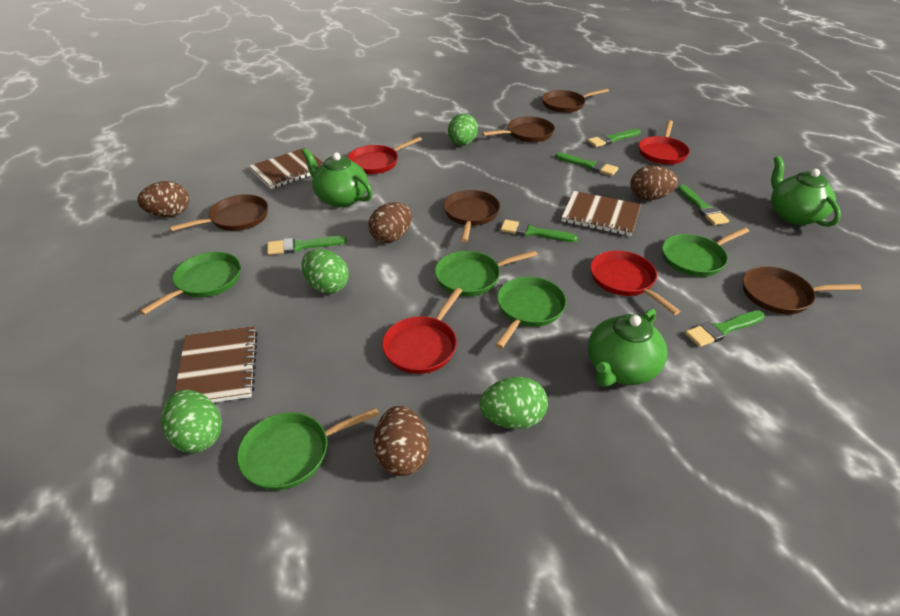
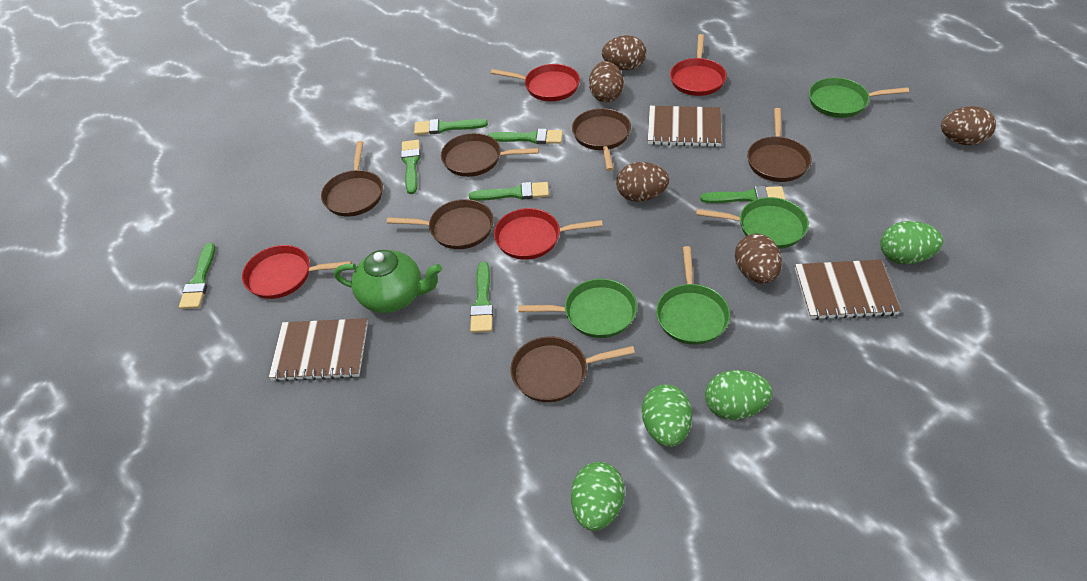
brown egg: 4 -> 5
brown pan: 5 -> 6
green brush: 6 -> 7
green pan: 5 -> 4
green teapot: 3 -> 1

